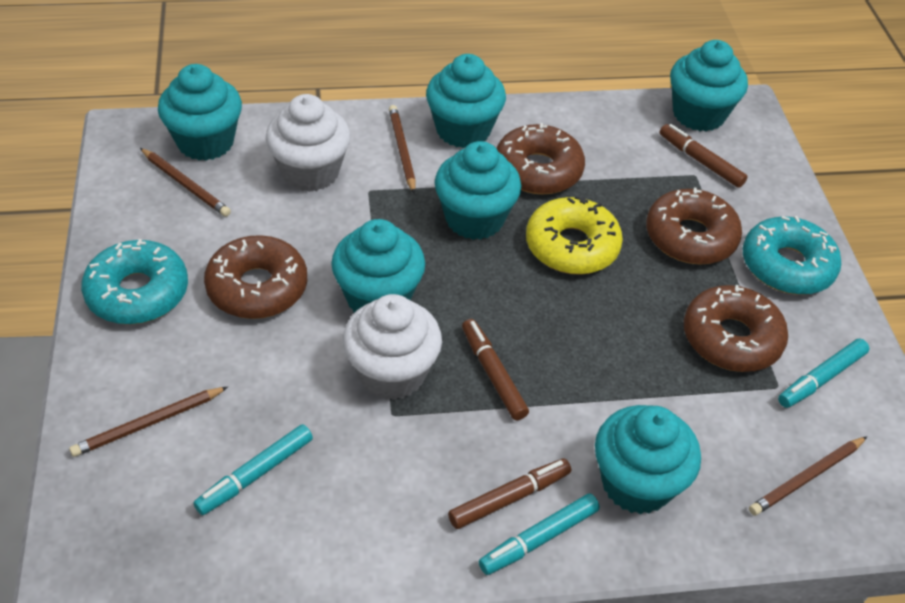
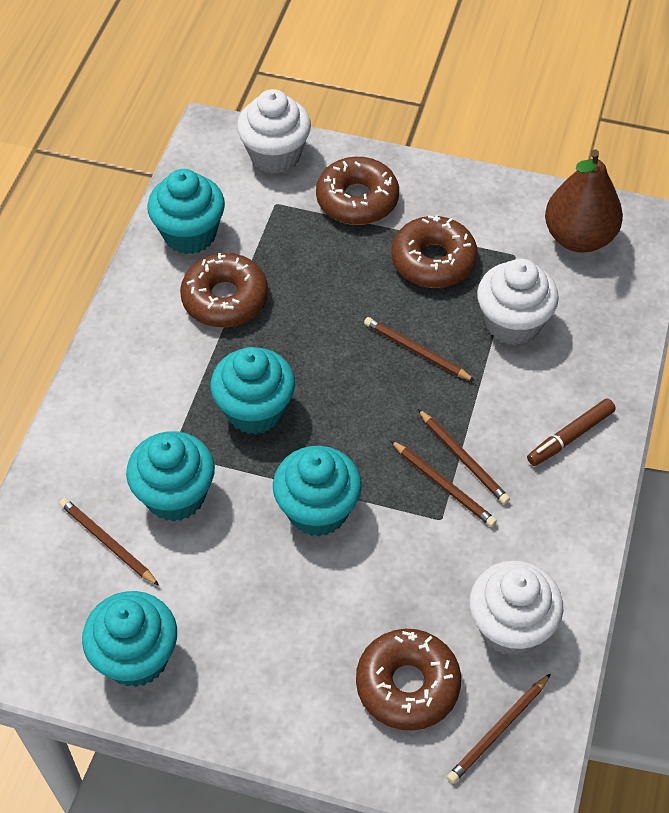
brown marker: 3 -> 1
brown pear: 0 -> 1
brown pencil: 4 -> 5
turquoise cupcake: 6 -> 5
turquoise donut: 2 -> 0
turquoise marker: 3 -> 0
white cupcake: 2 -> 3
yellow donut: 1 -> 0

